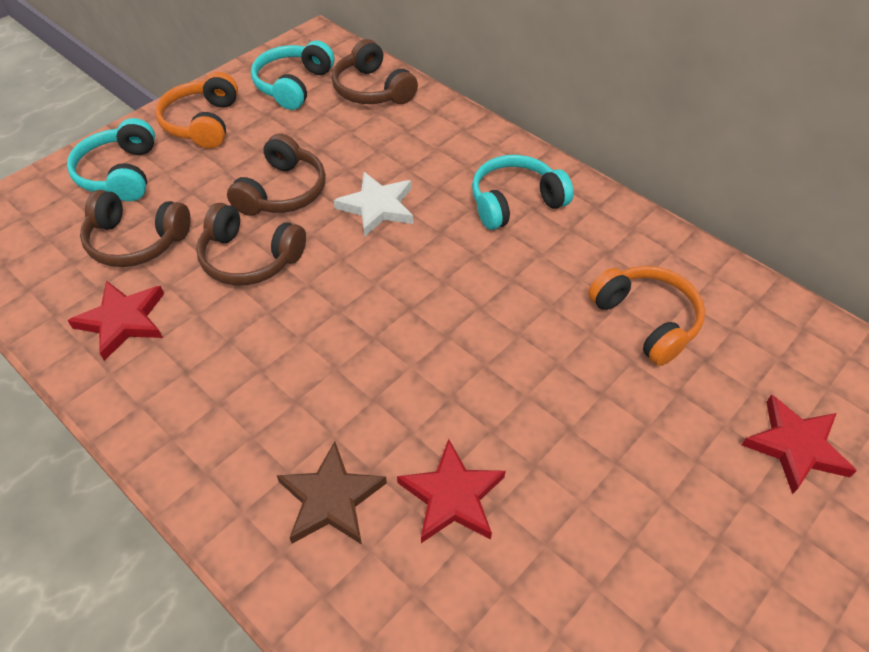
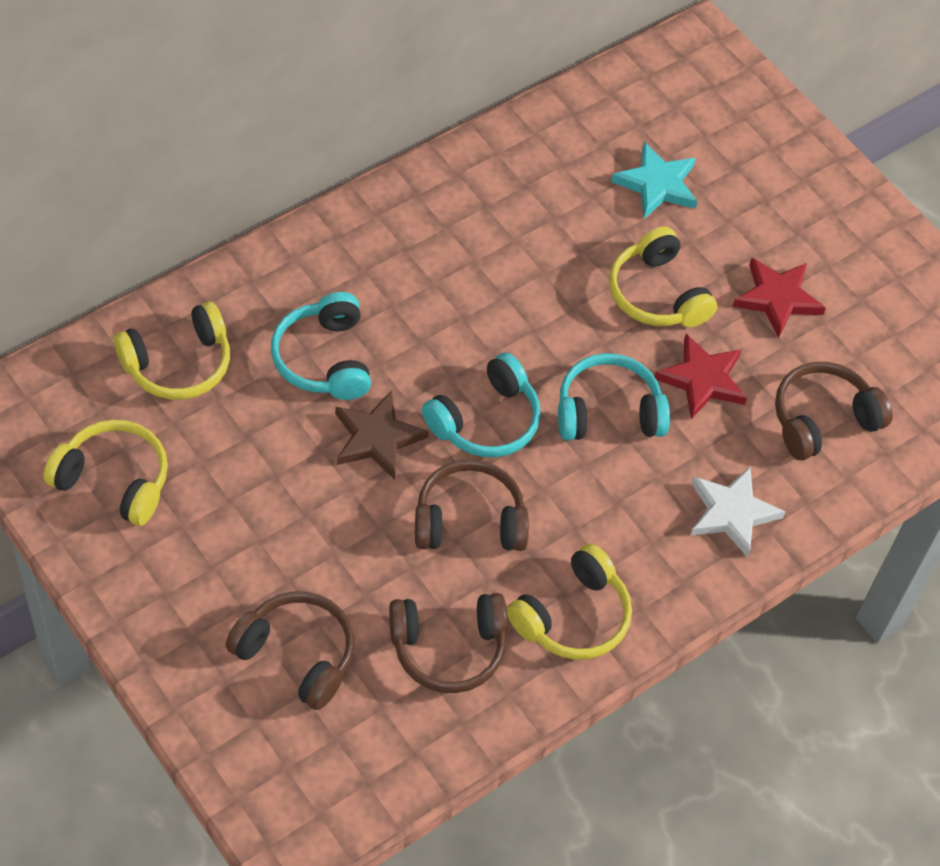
orange headphones: 2 -> 0
red star: 3 -> 2
turquoise star: 0 -> 1
yellow headphones: 0 -> 4

